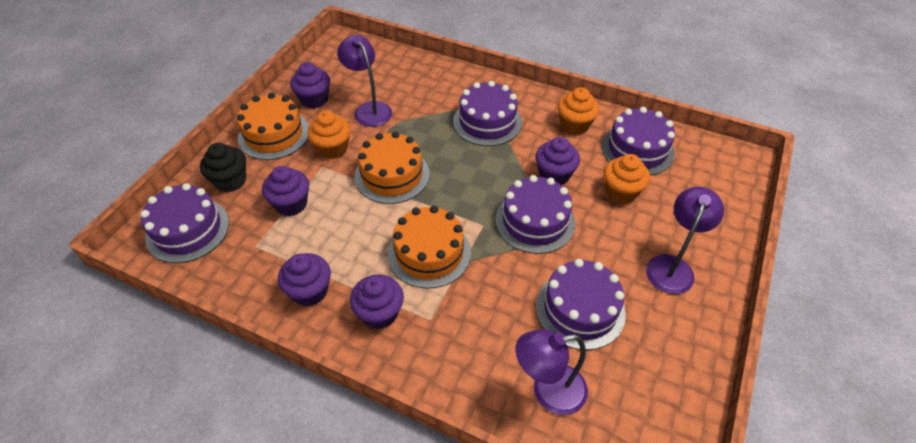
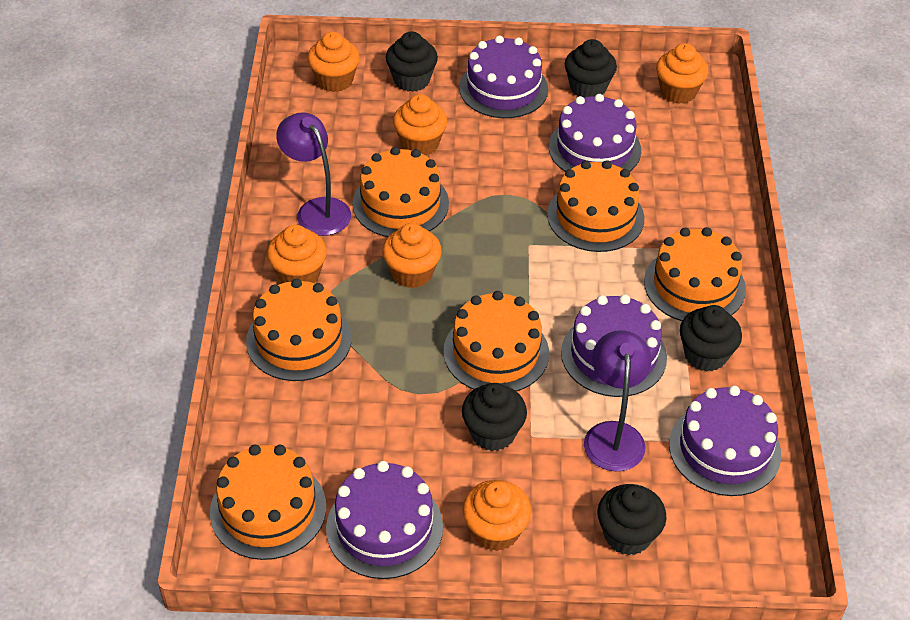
black cupcake: 1 -> 5
orange cake: 3 -> 6
orange cupcake: 3 -> 6
purple cupcake: 5 -> 0
purple lamp: 3 -> 2

